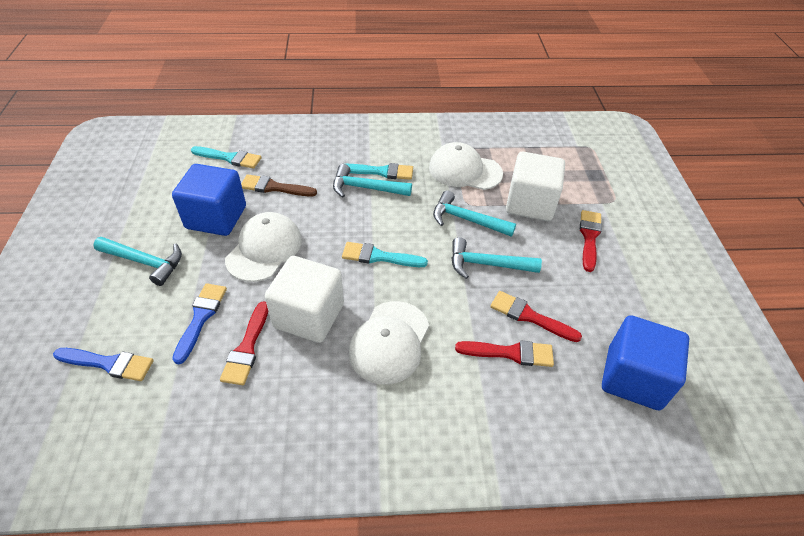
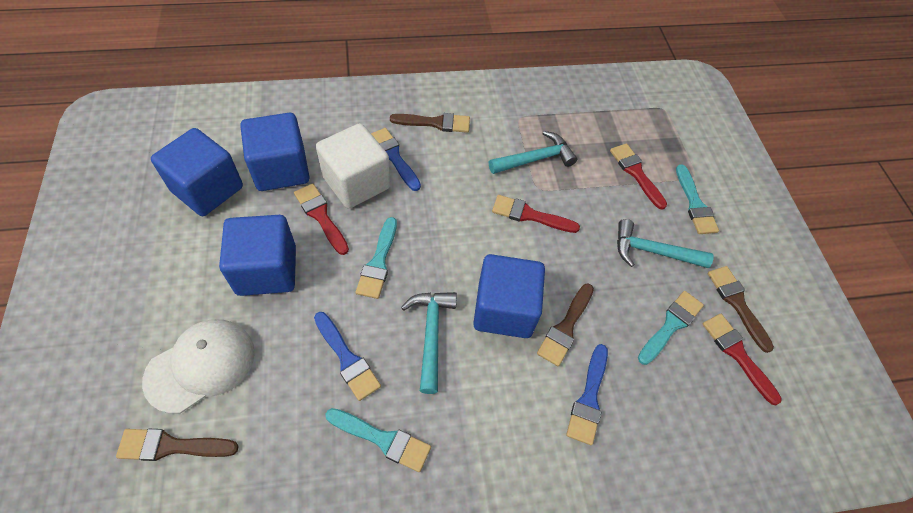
blue brush: 2 -> 3
blue cube: 2 -> 4
brown brush: 1 -> 4
turquoise brush: 3 -> 4
turquoise hammer: 4 -> 3
white cap: 3 -> 1
white cube: 2 -> 1

